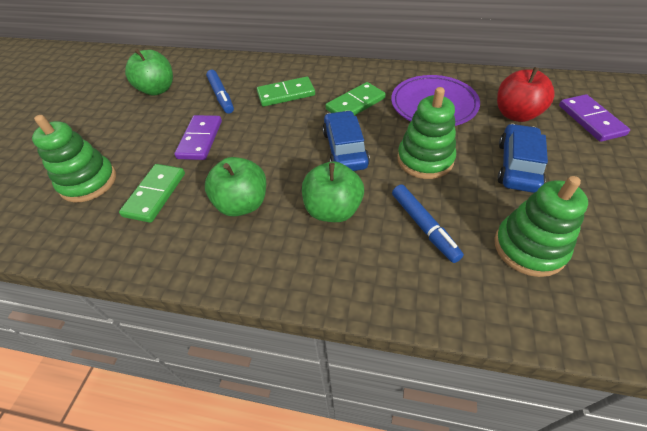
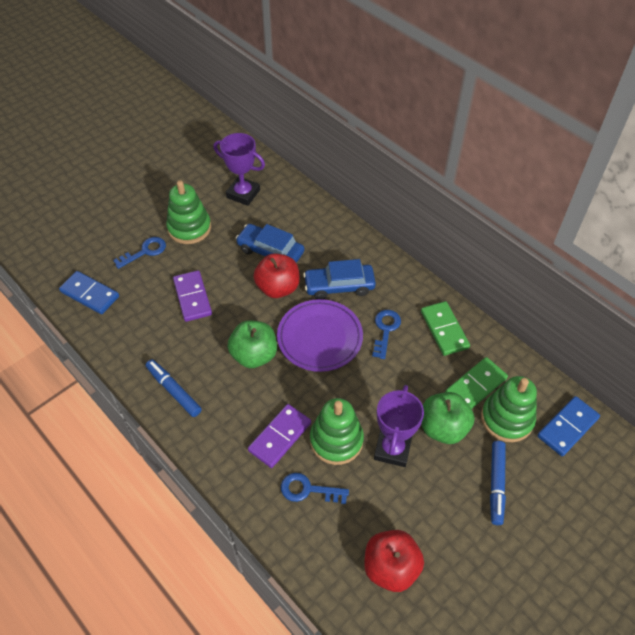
blue domino: 0 -> 2
blue key: 0 -> 3
green apple: 3 -> 2
green domino: 3 -> 2
purple trophy: 0 -> 2
red apple: 1 -> 2

